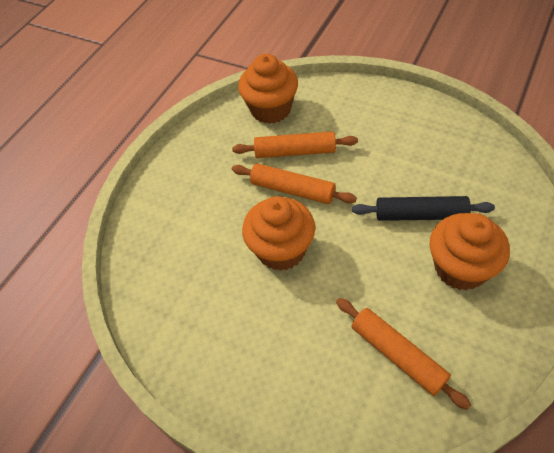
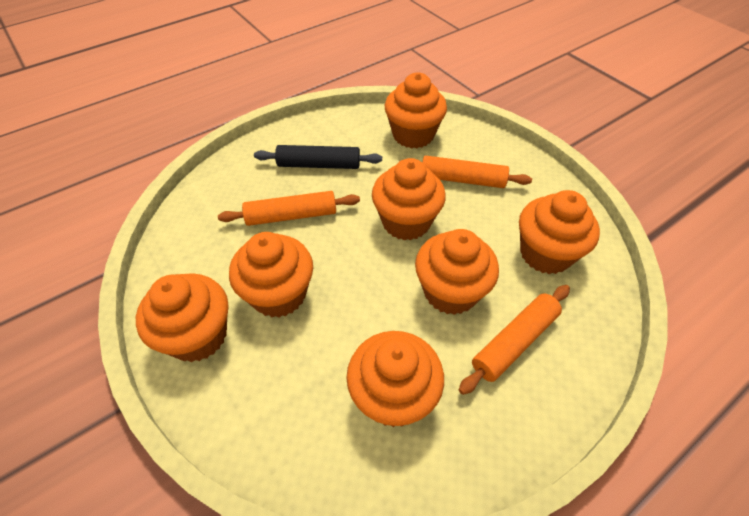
orange cupcake: 3 -> 7

